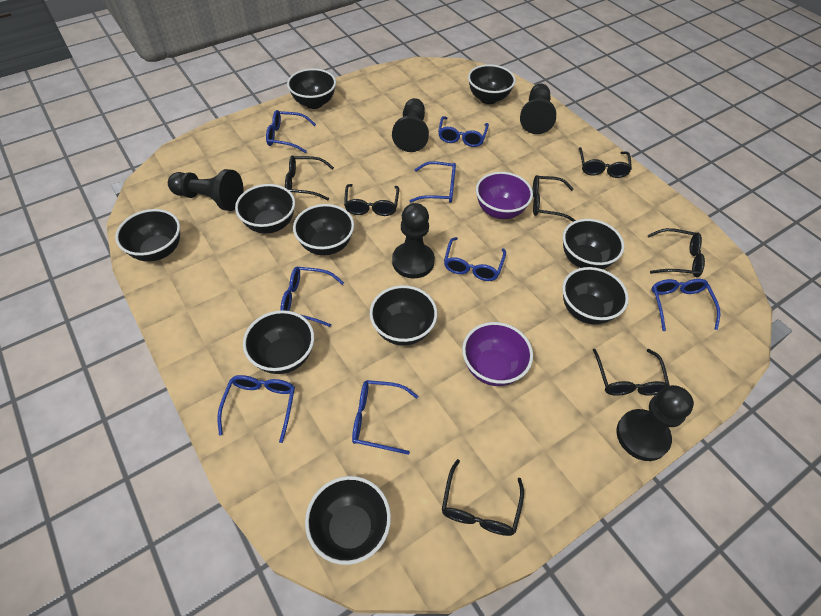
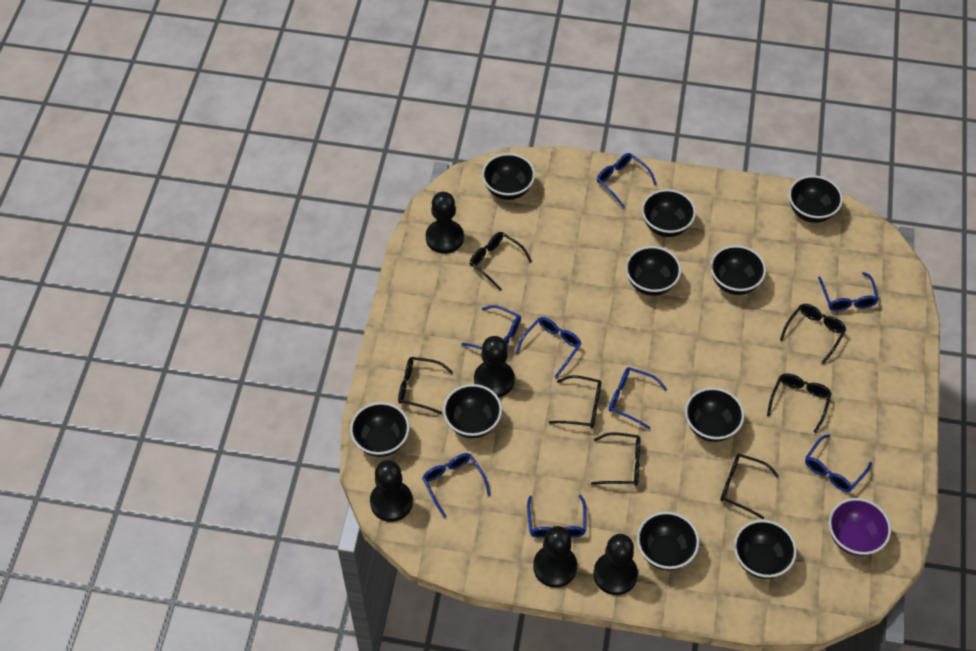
purple bowl: 2 -> 1

